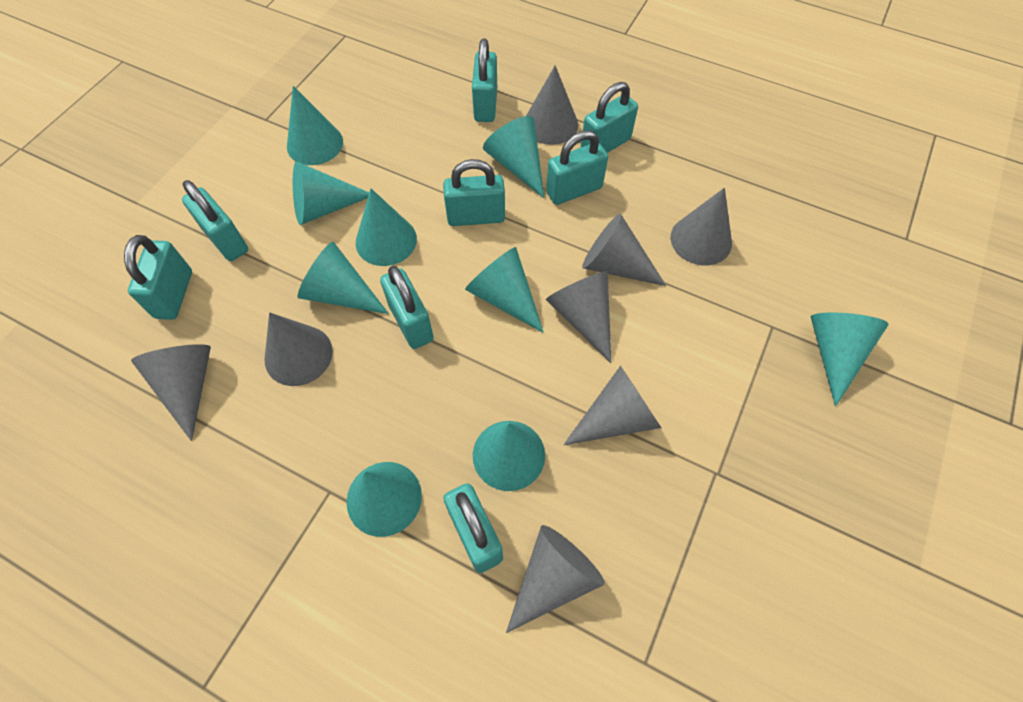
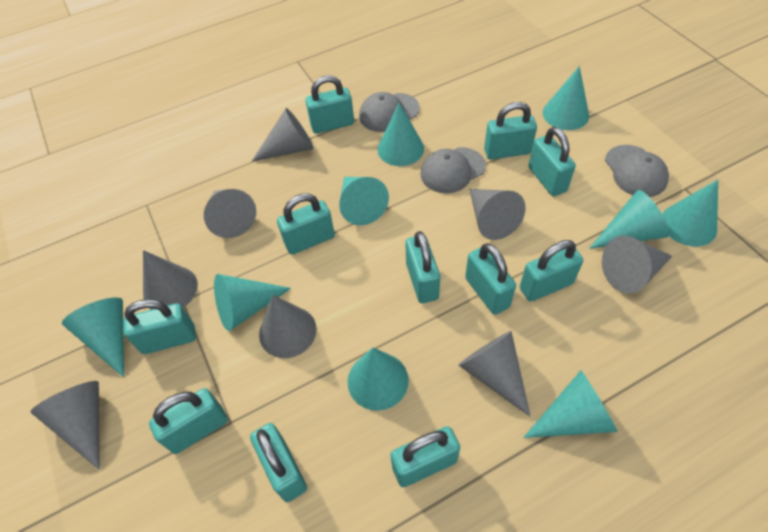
grey cap: 0 -> 3
turquoise padlock: 8 -> 11

